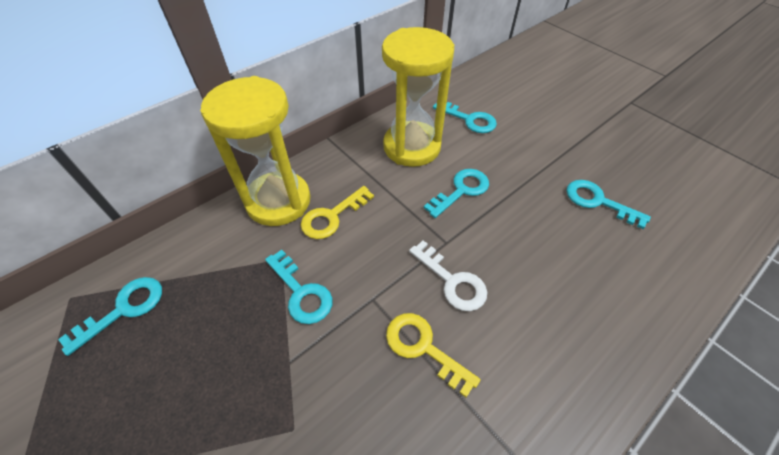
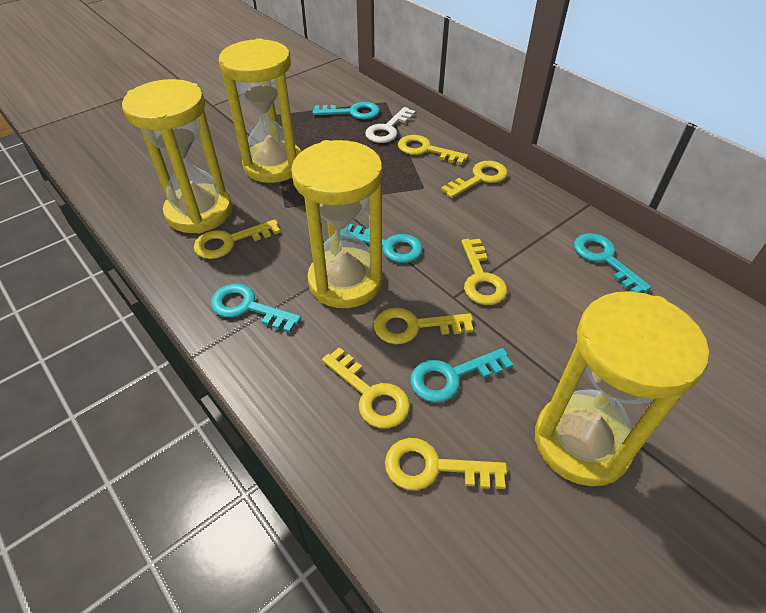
yellow hourglass: 2 -> 4
yellow key: 2 -> 7

